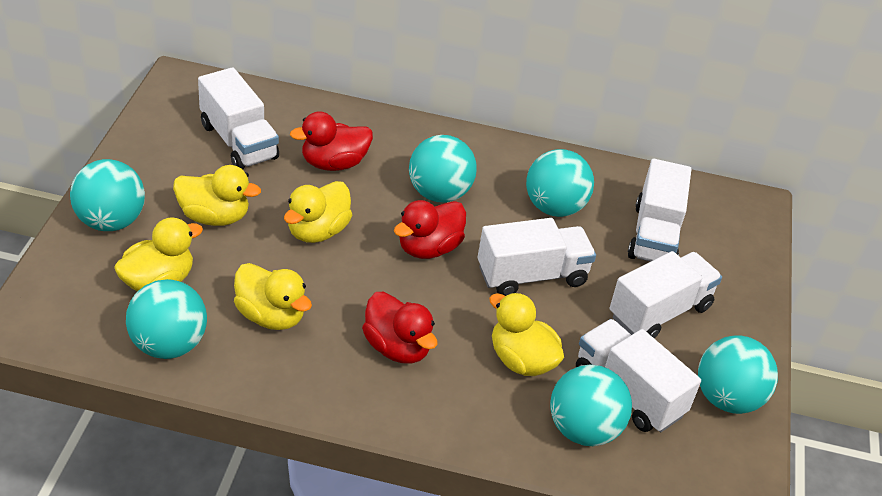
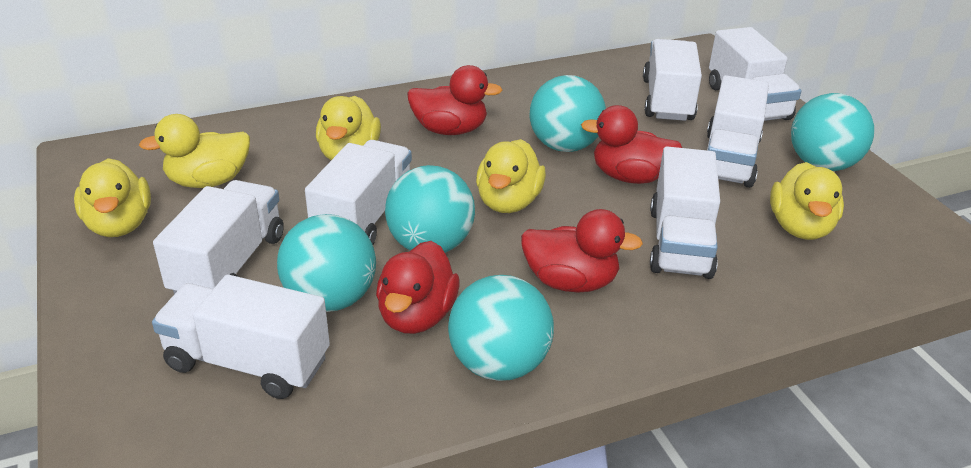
red duck: 3 -> 4
turquoise ball: 6 -> 5
white truck: 5 -> 7

